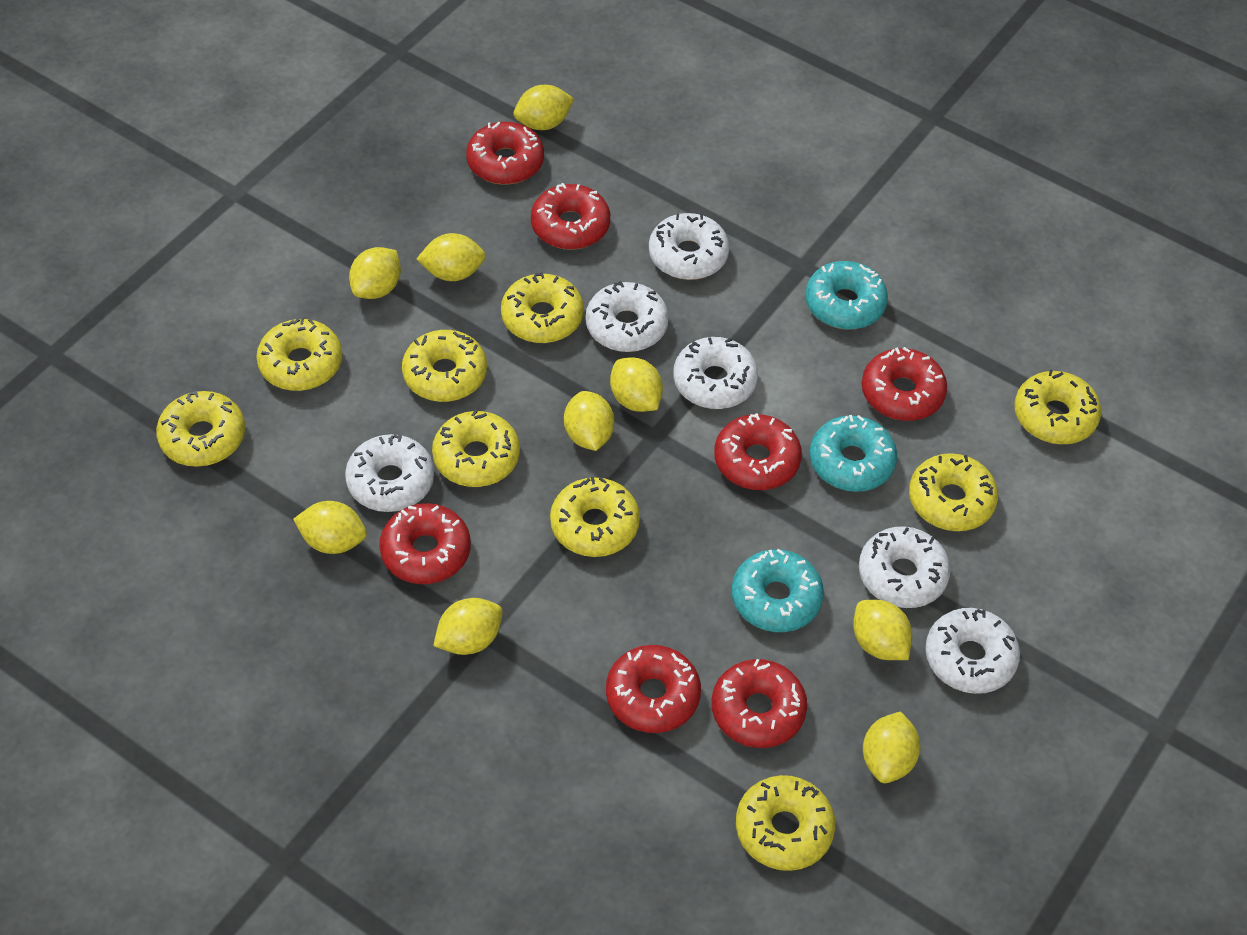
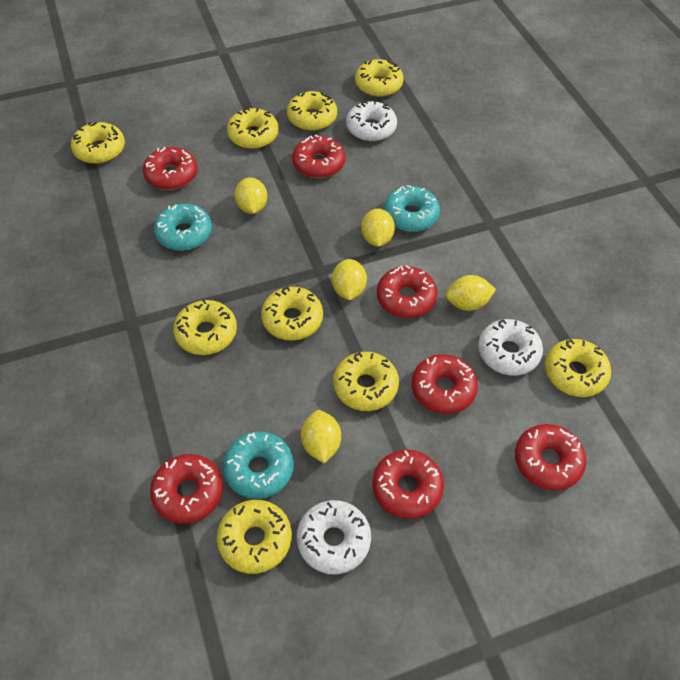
white donut: 6 -> 3
yellow lemon: 9 -> 5

